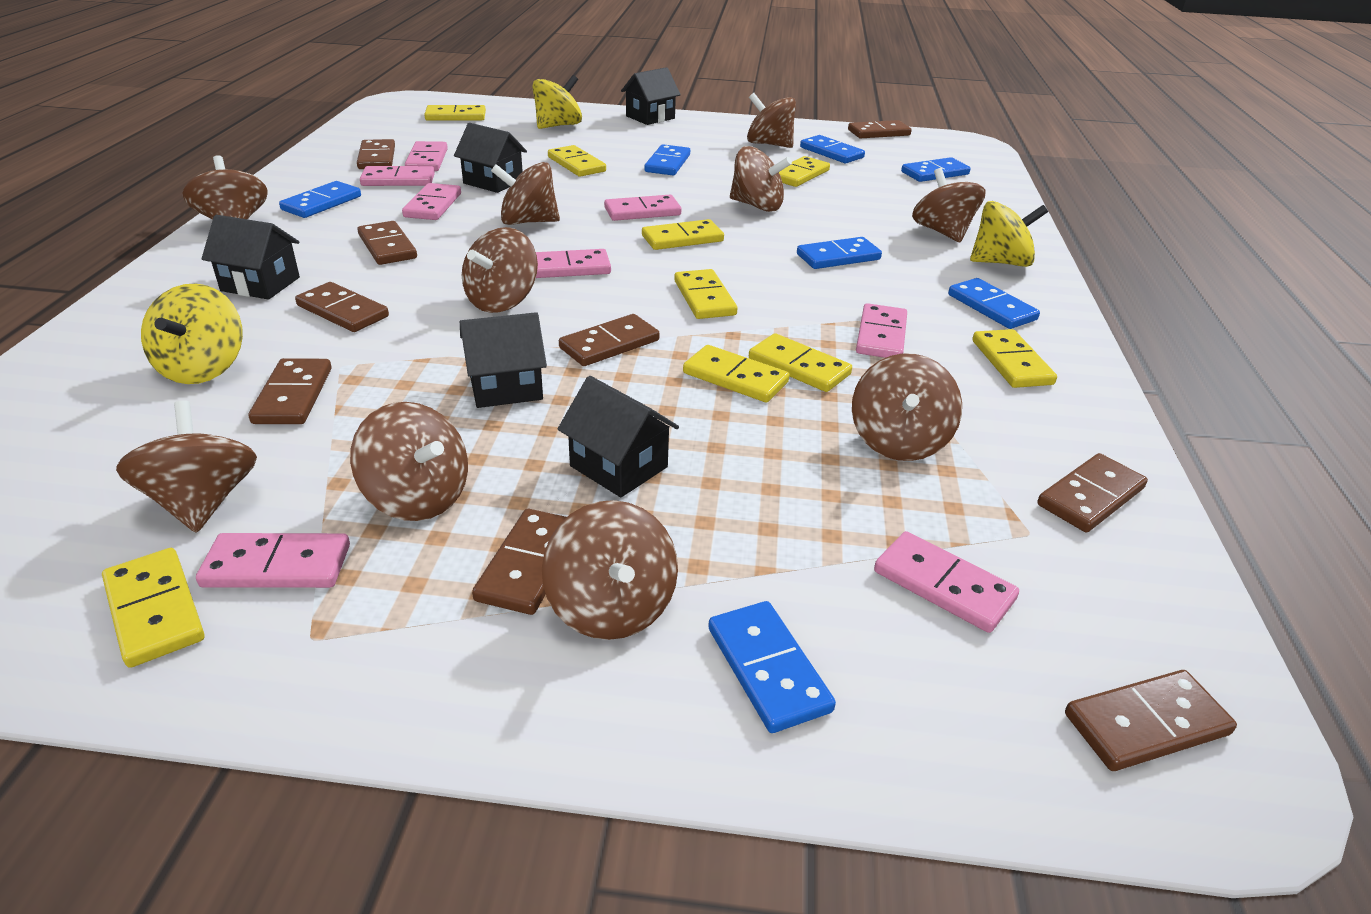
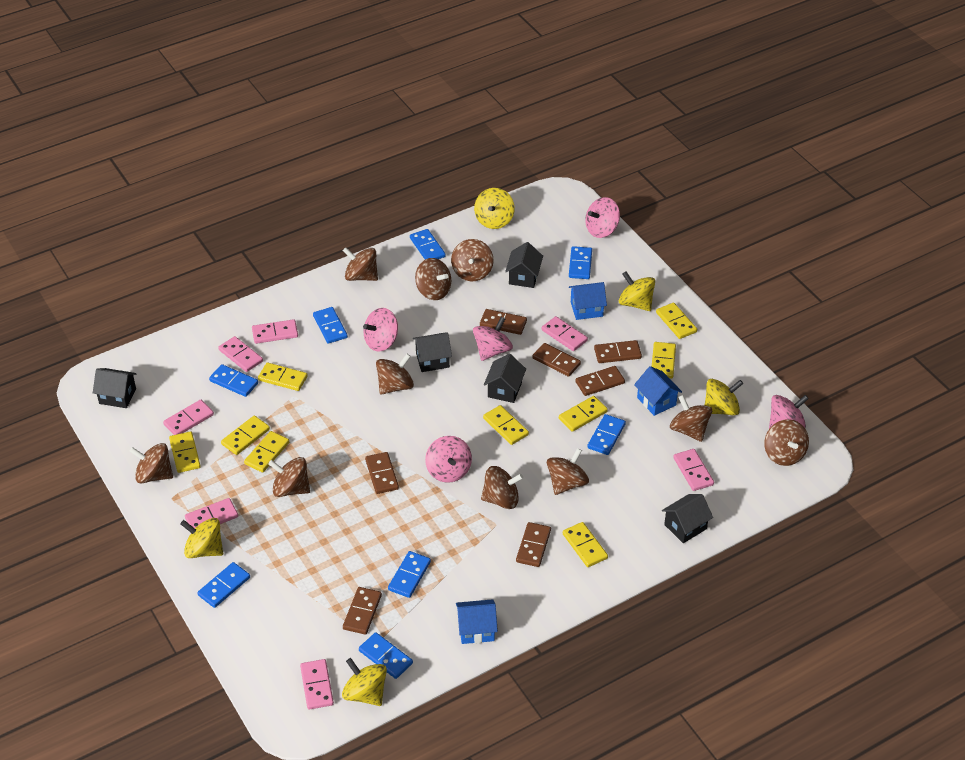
blue domino: 7 -> 8
blue house: 0 -> 3
brown domino: 9 -> 7
pink domino: 8 -> 7
pink spinning top: 0 -> 5
yellow spinning top: 3 -> 5

